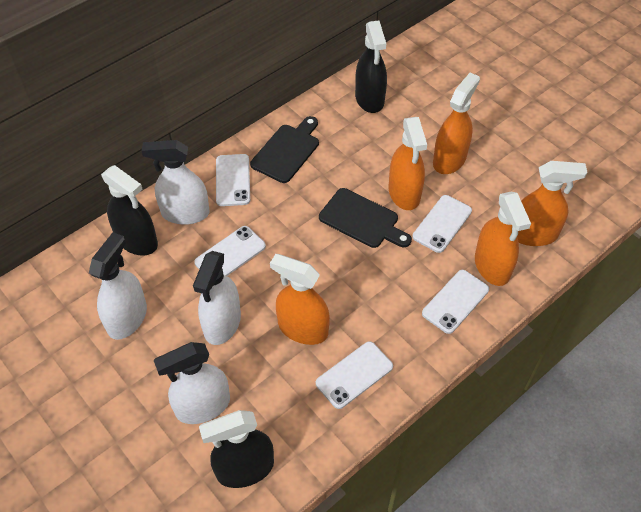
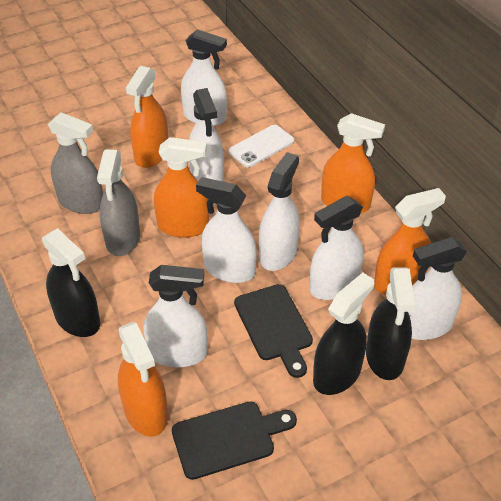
grey spray bottle: 0 -> 2
white phone: 5 -> 1
white spray bottle: 4 -> 7

